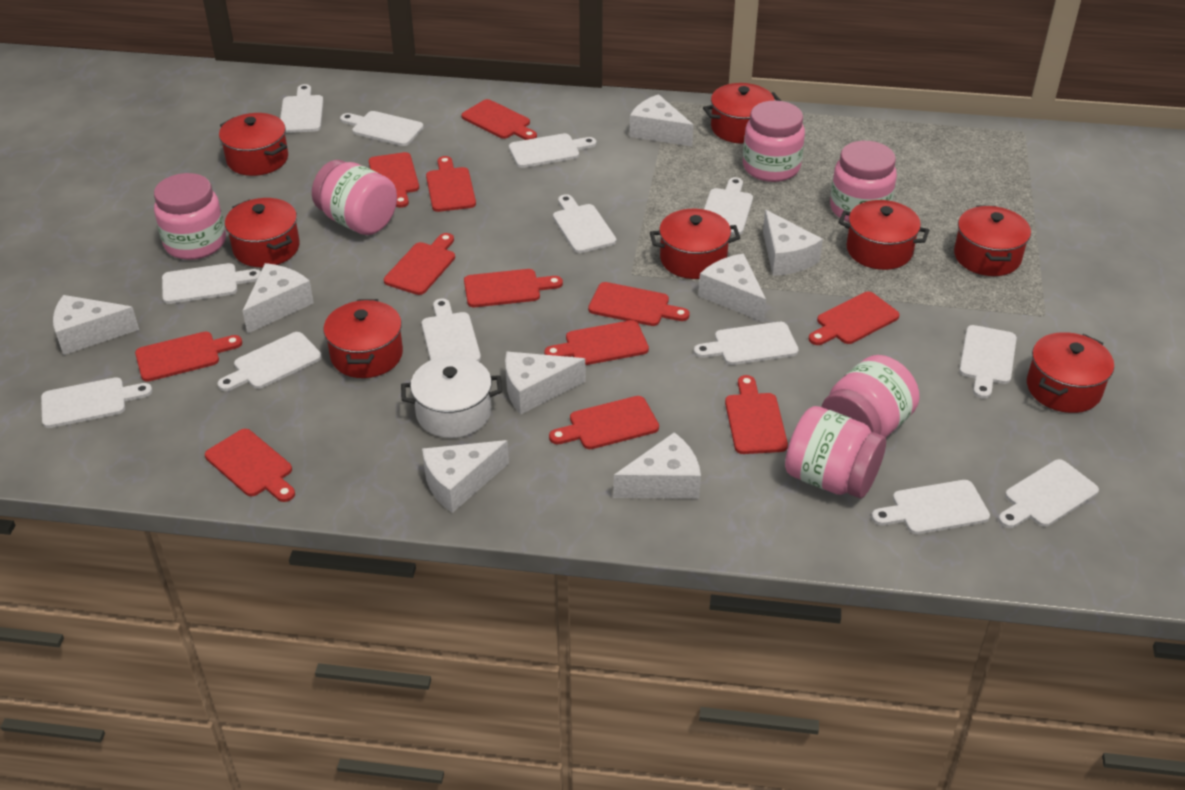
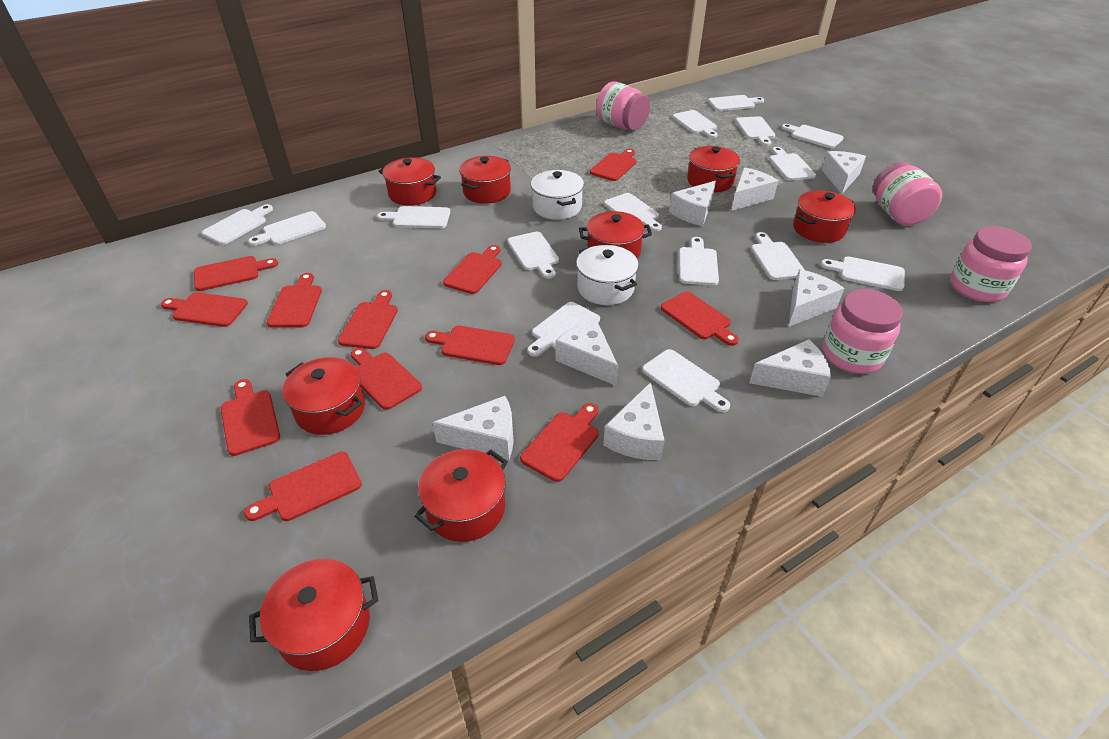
pink jar: 6 -> 4
white cutting board: 13 -> 15
white pot: 1 -> 2

